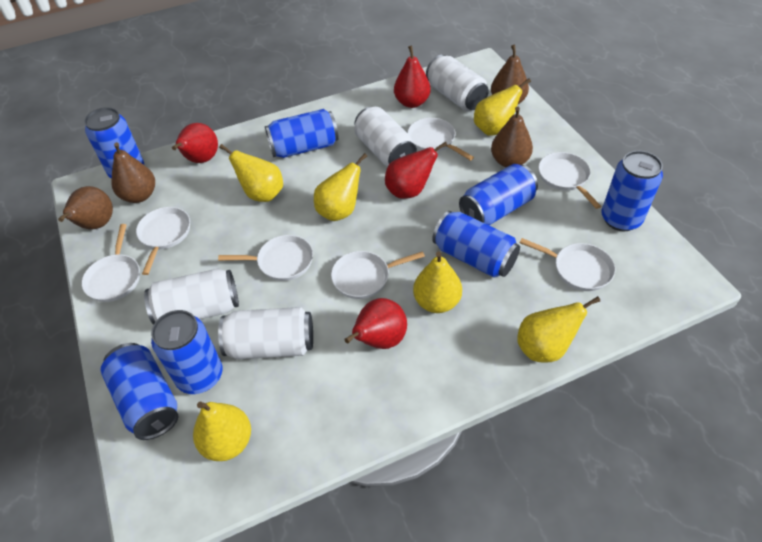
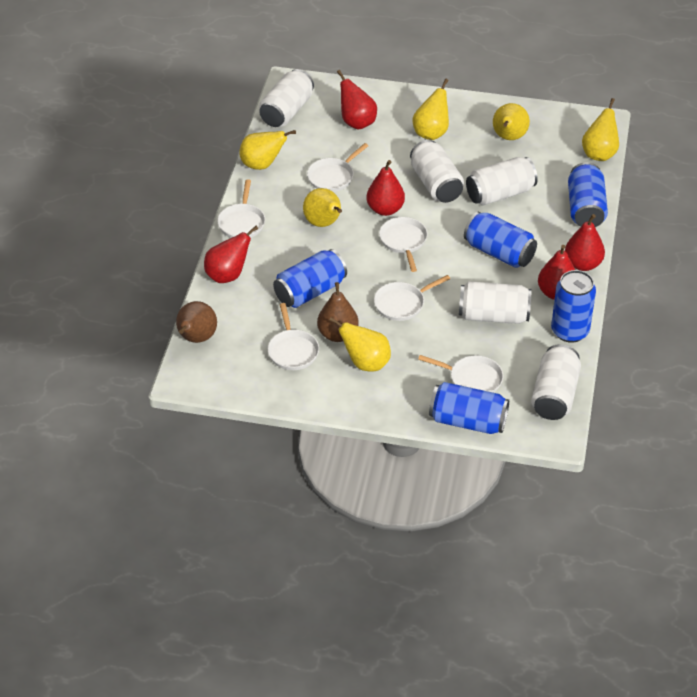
blue can: 7 -> 5
brown pear: 4 -> 2
red pear: 4 -> 5
white can: 4 -> 5
white pan: 7 -> 6

